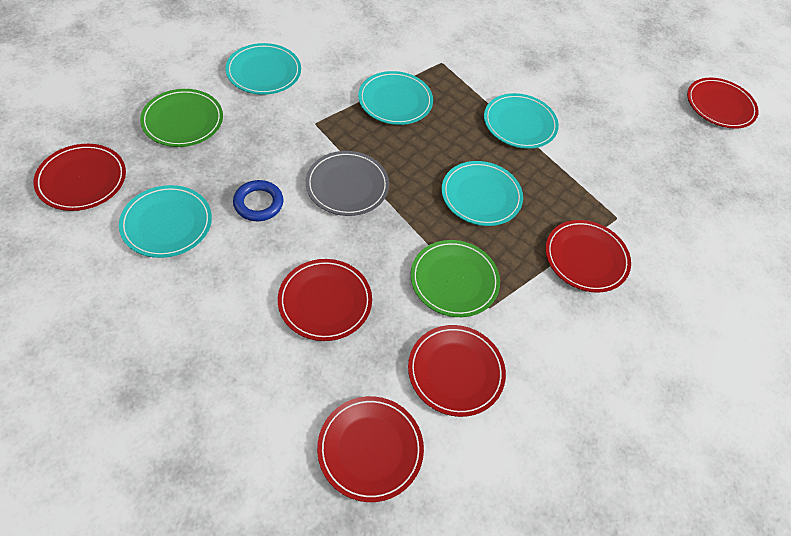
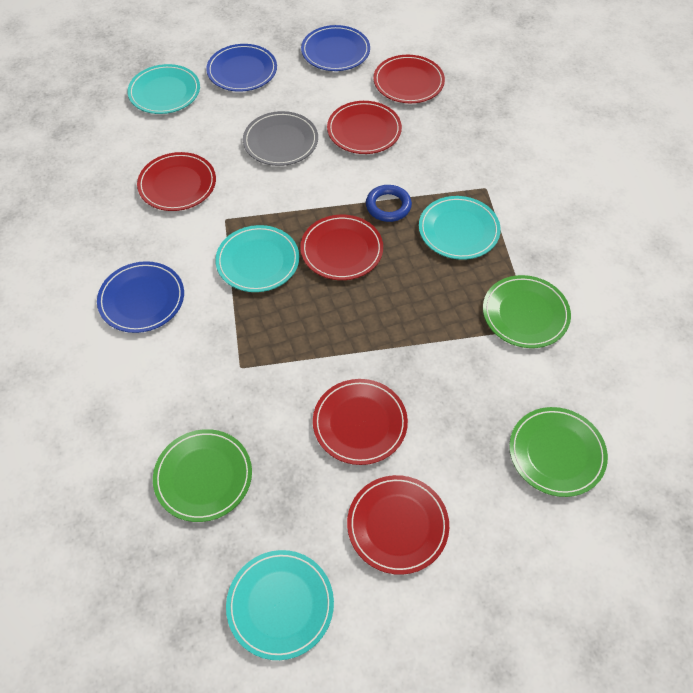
blue plate: 0 -> 3
green plate: 2 -> 3
turquoise plate: 5 -> 4

